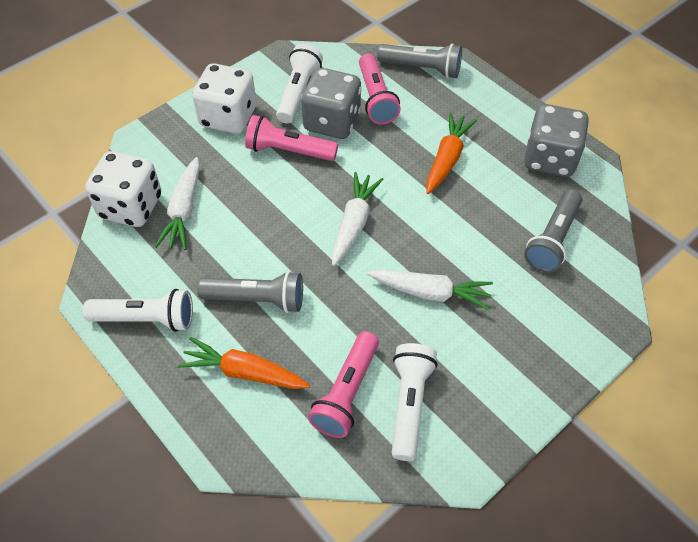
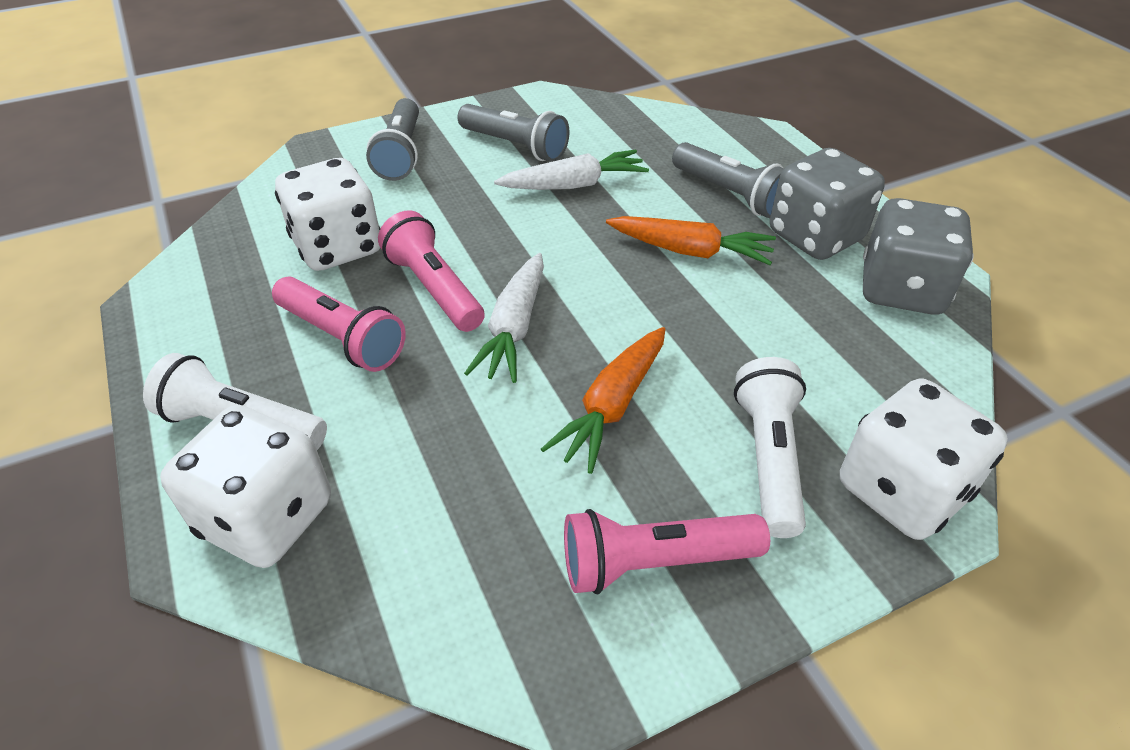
white carrot: 3 -> 2
white dice: 2 -> 3
white flashlight: 3 -> 2

